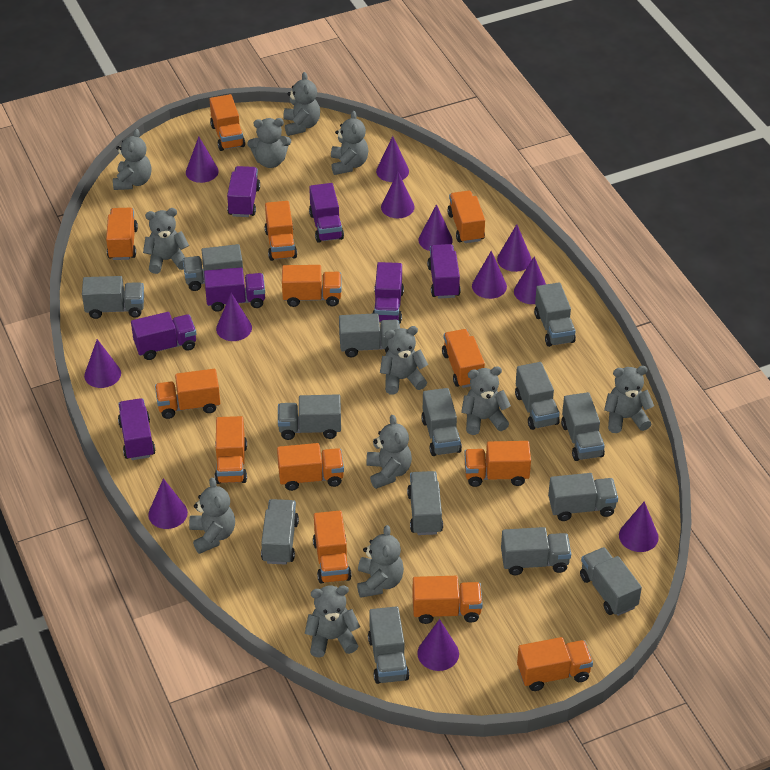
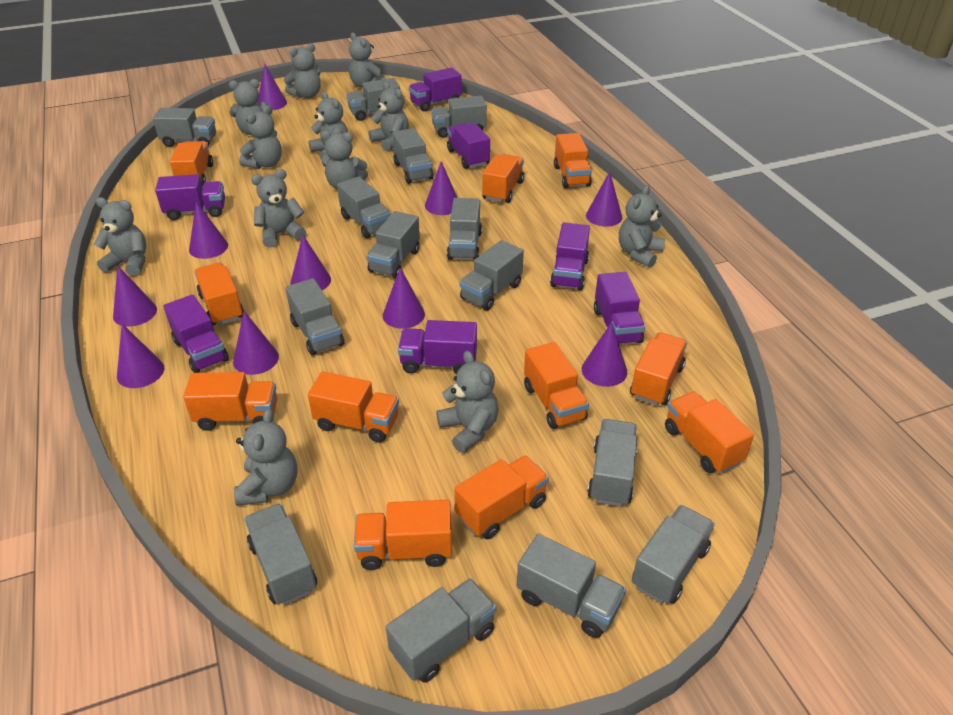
orange truck: 13 -> 11
purple cone: 12 -> 10

